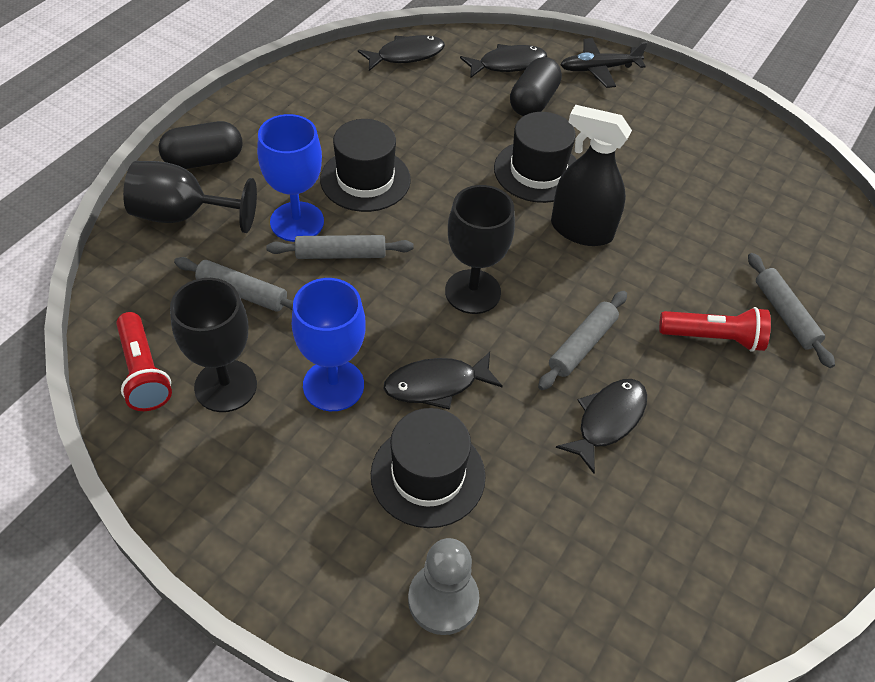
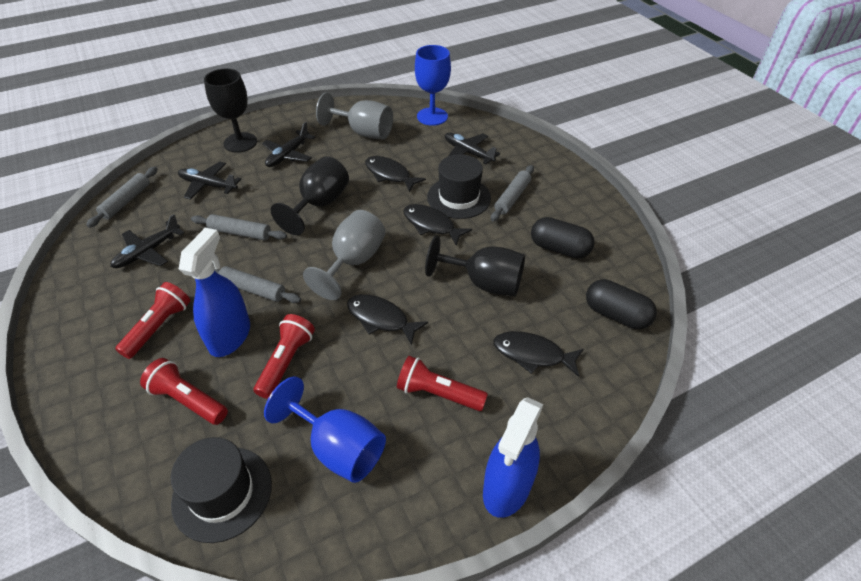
black hat: 3 -> 2
black plane: 1 -> 4
black spray bottle: 1 -> 0
blue spray bottle: 0 -> 2
grey goblet: 0 -> 2
grey pawn: 1 -> 0
red flashlight: 2 -> 4

